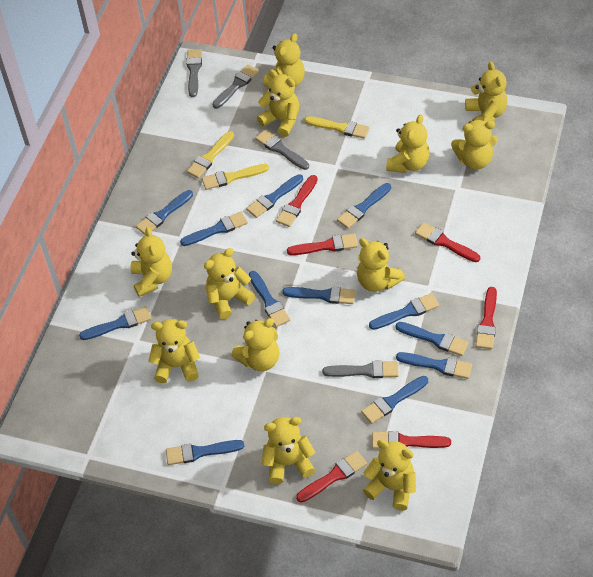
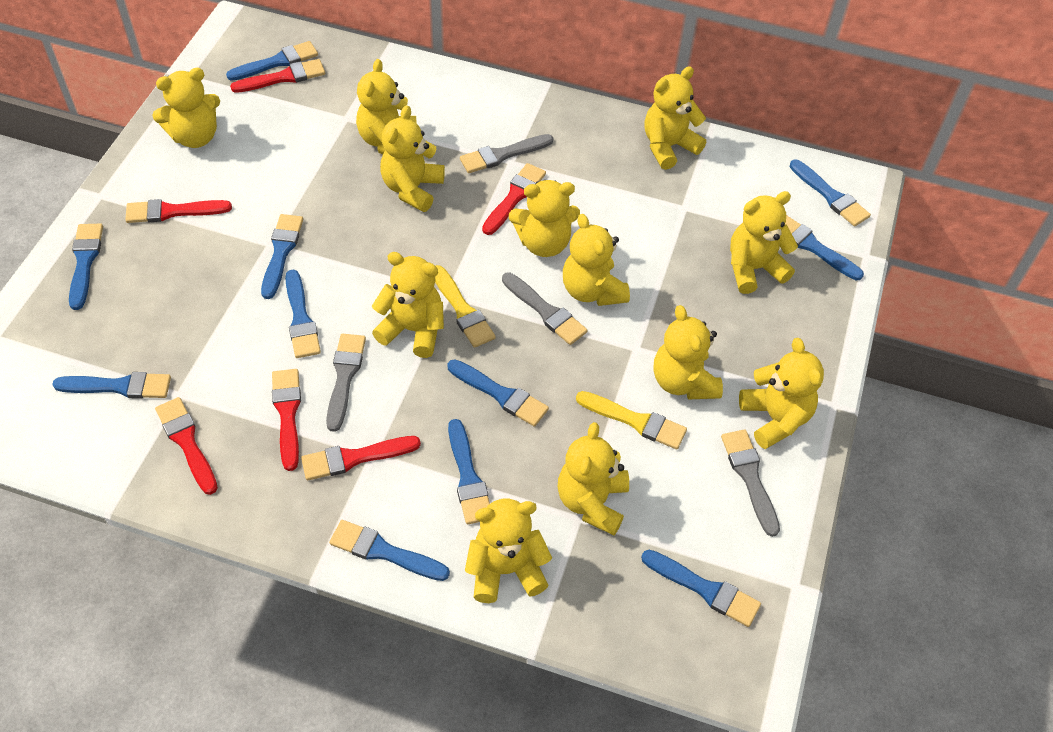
blue brush: 12 -> 11
yellow brush: 3 -> 2

